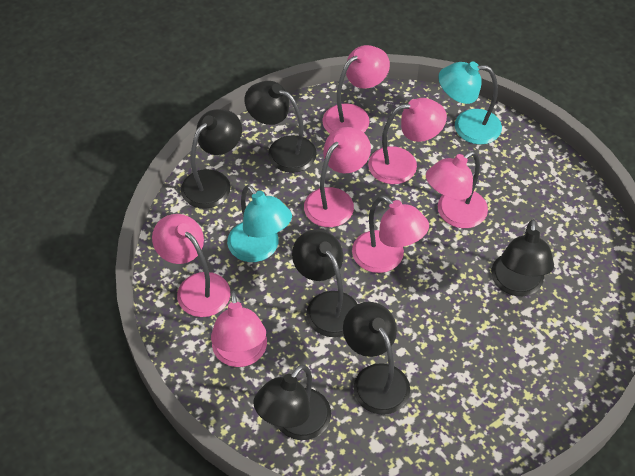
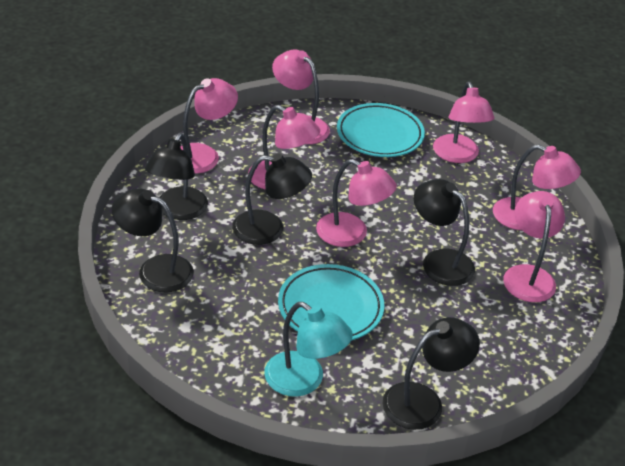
black lamp: 6 -> 5
turquoise lamp: 2 -> 1
turquoise plate: 0 -> 2

